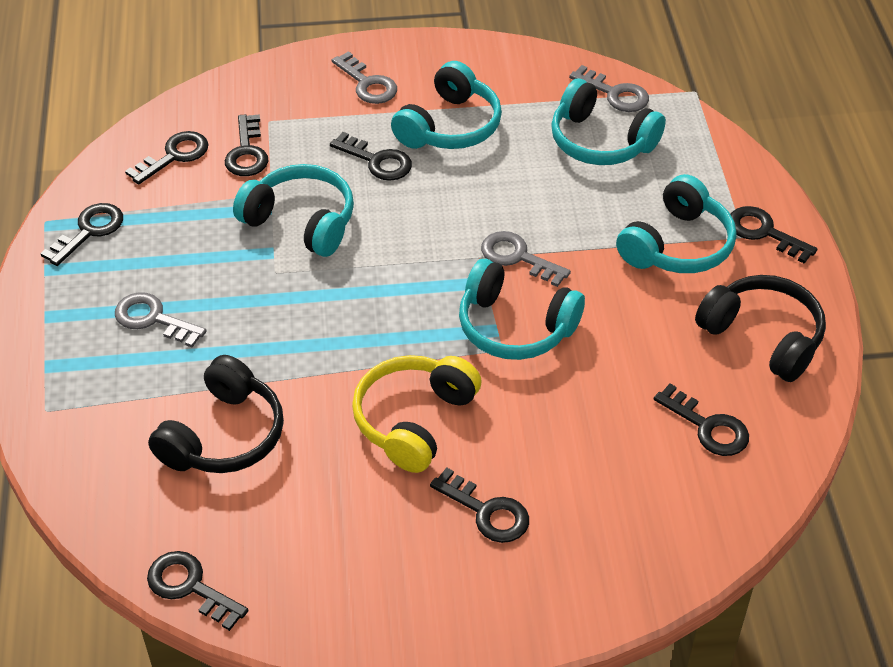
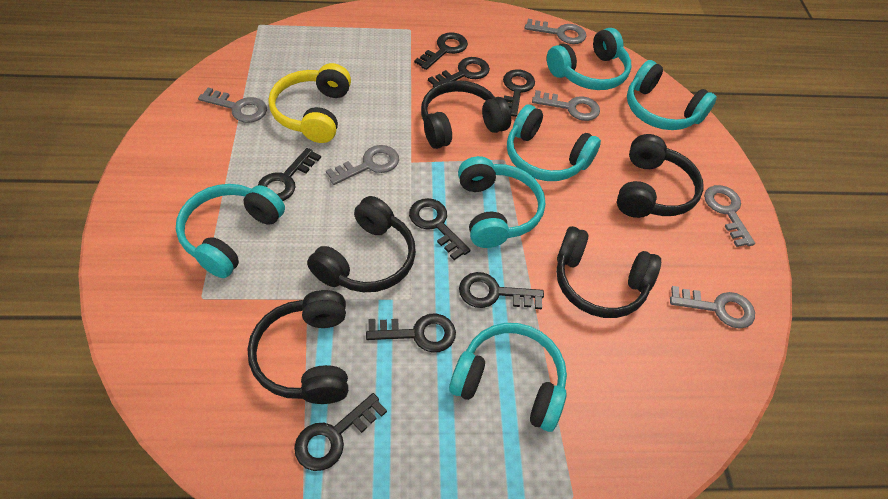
black headphones: 2 -> 5
grey key: 4 -> 6
turquoise headphones: 5 -> 6

